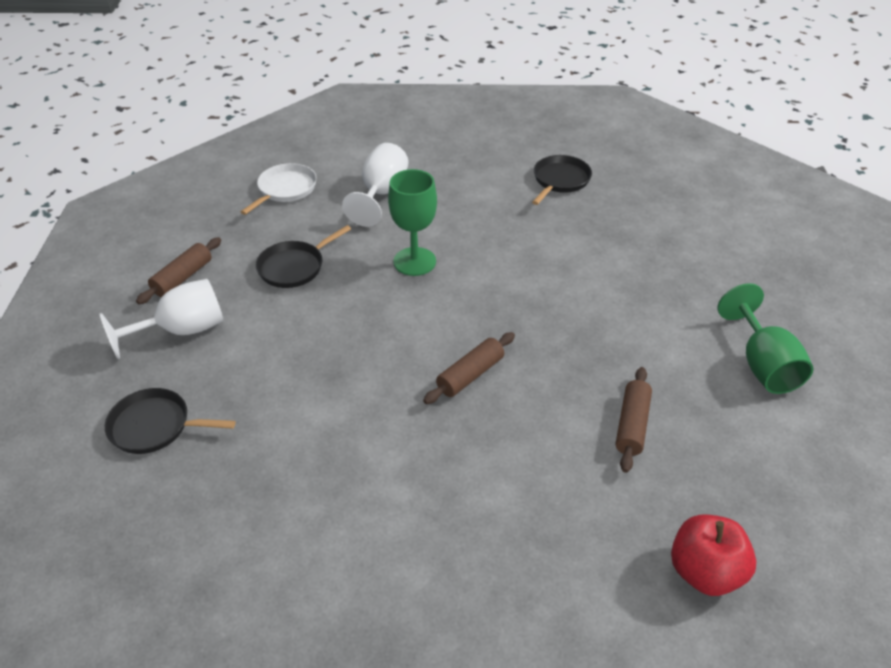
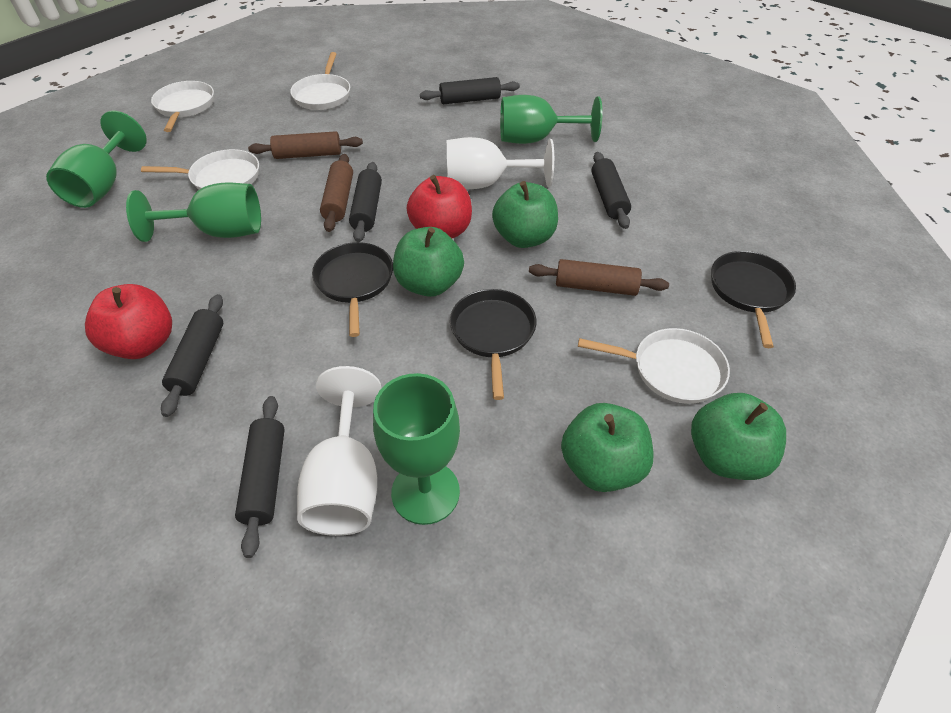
black rolling pin: 0 -> 5
green apple: 0 -> 4
green goblet: 2 -> 4
red apple: 1 -> 2
white pan: 1 -> 4

